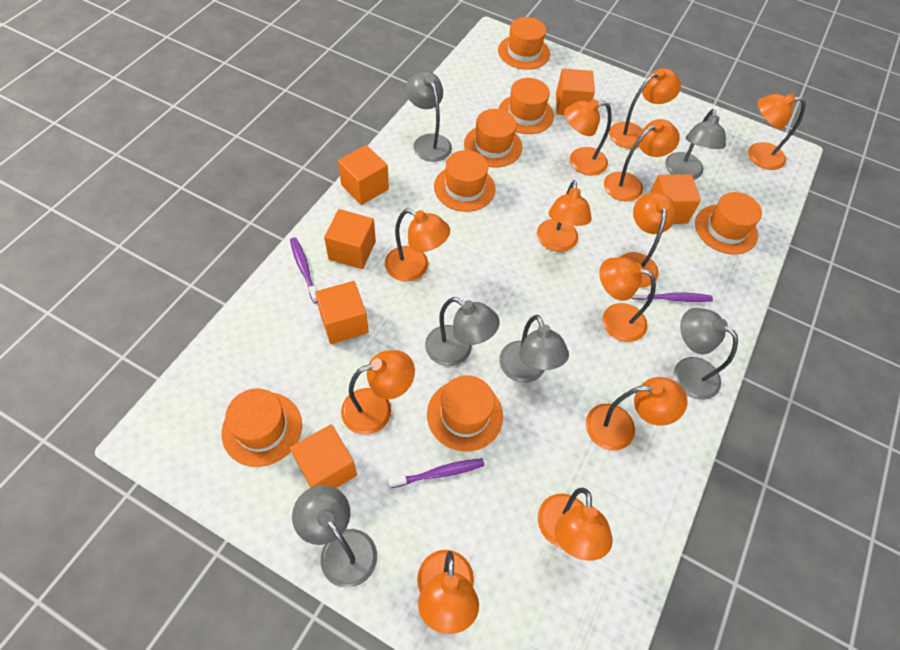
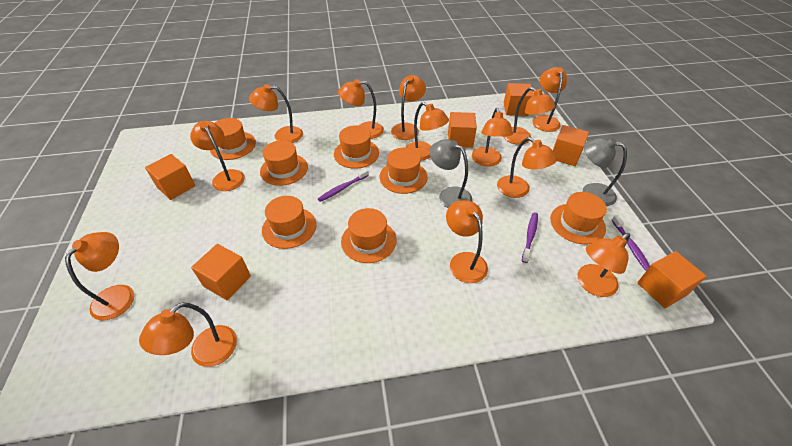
grey lamp: 6 -> 2
orange lamp: 12 -> 13

